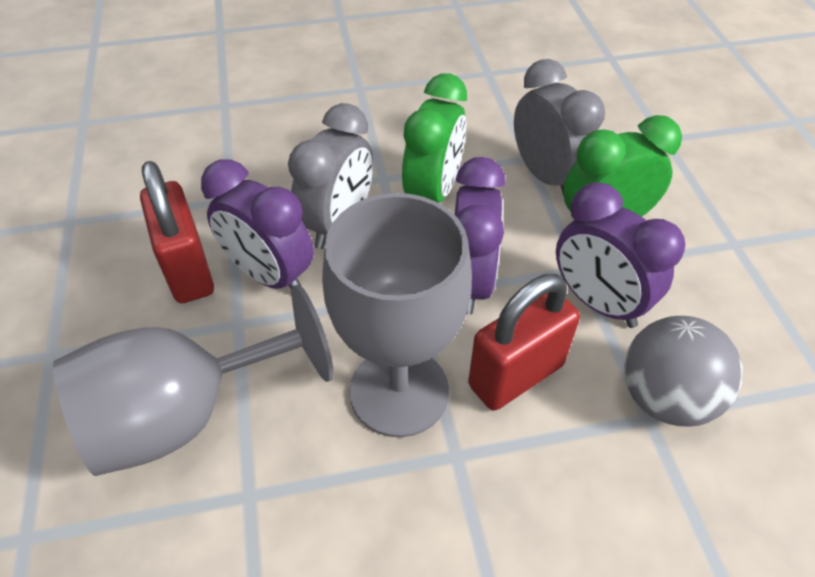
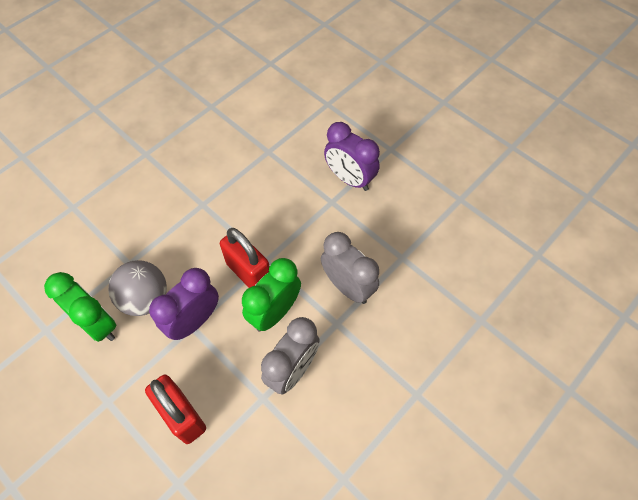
grey goblet: 2 -> 0
purple clock: 3 -> 2

